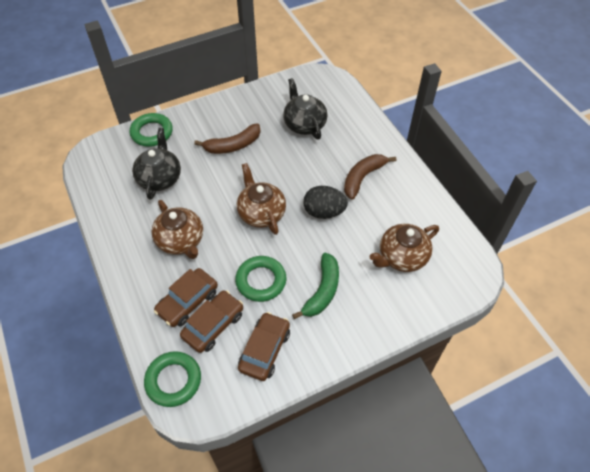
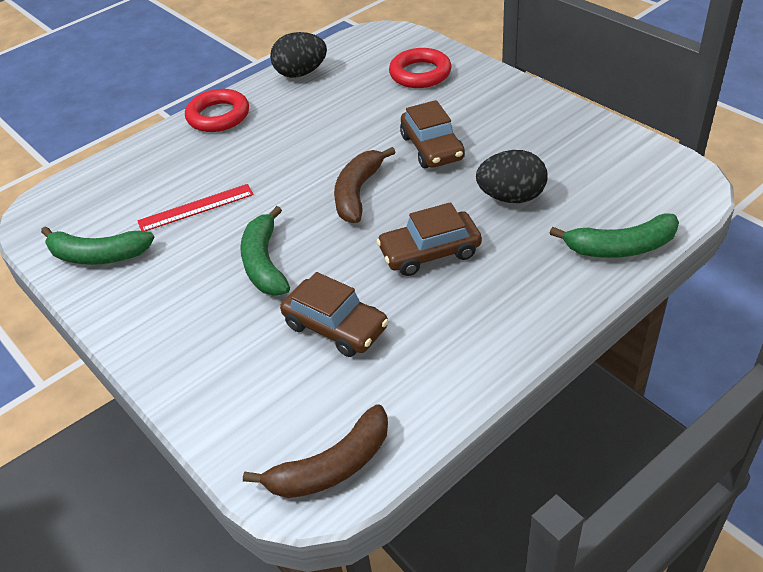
black egg: 1 -> 2
black teapot: 2 -> 0
brown teapot: 3 -> 0
green banana: 1 -> 3
green ring: 3 -> 0
red ring: 0 -> 2
red ruler: 0 -> 1

